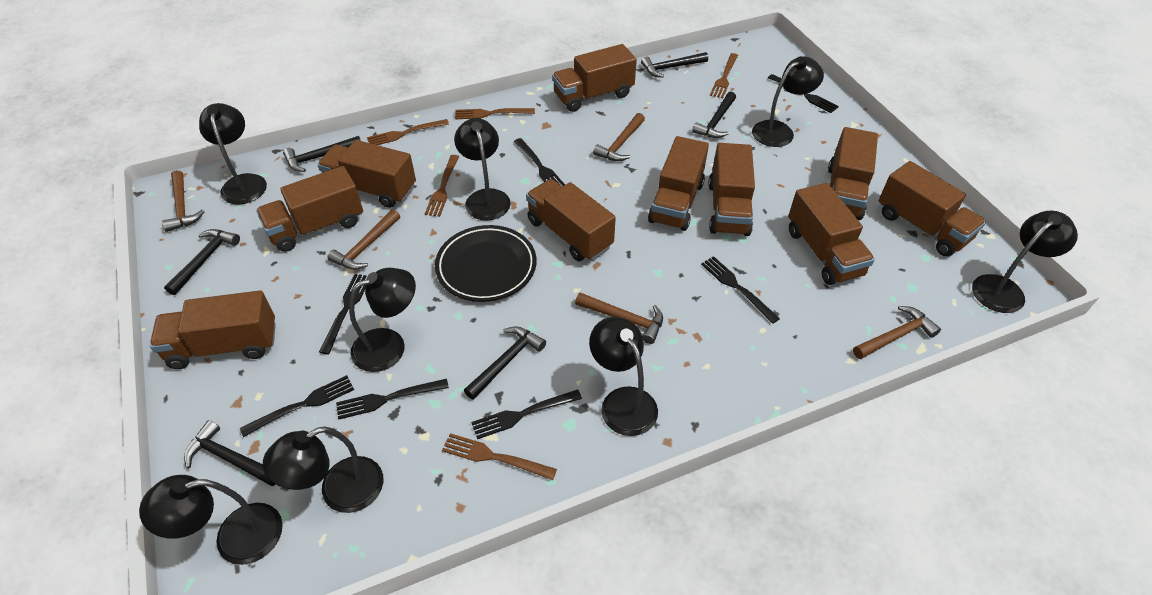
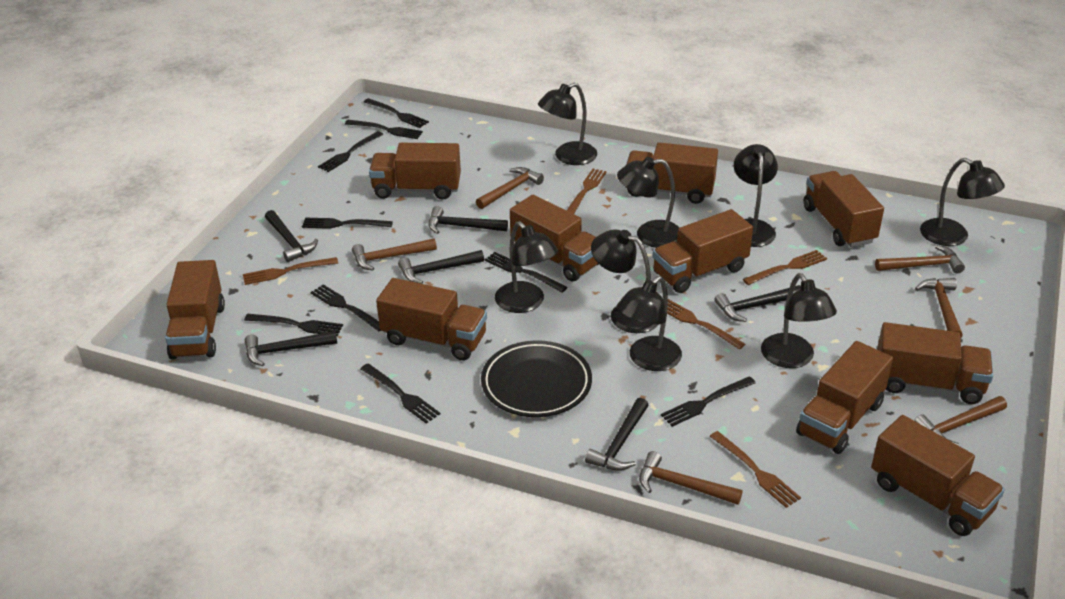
black fork: 7 -> 9
brown hammer: 5 -> 6

